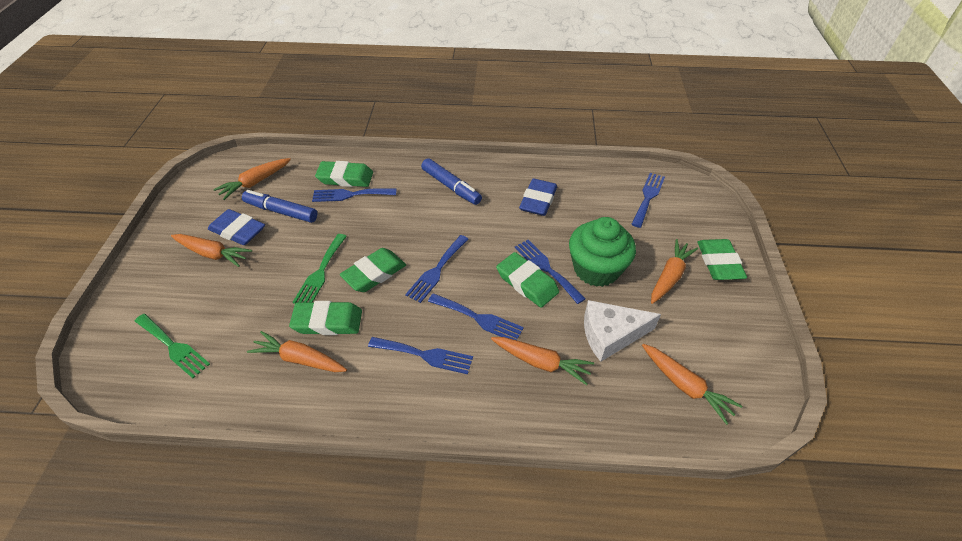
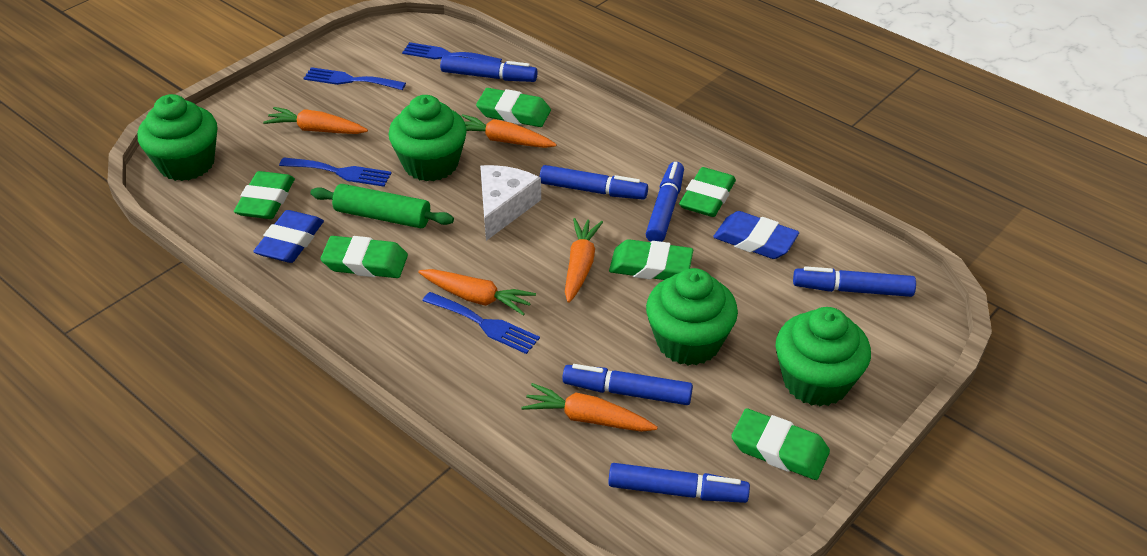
blue fork: 6 -> 4
blue marker: 2 -> 6
green cupcake: 1 -> 4
green eraser: 5 -> 6
green fork: 2 -> 0
green rolling pin: 0 -> 1
orange carrot: 6 -> 5

